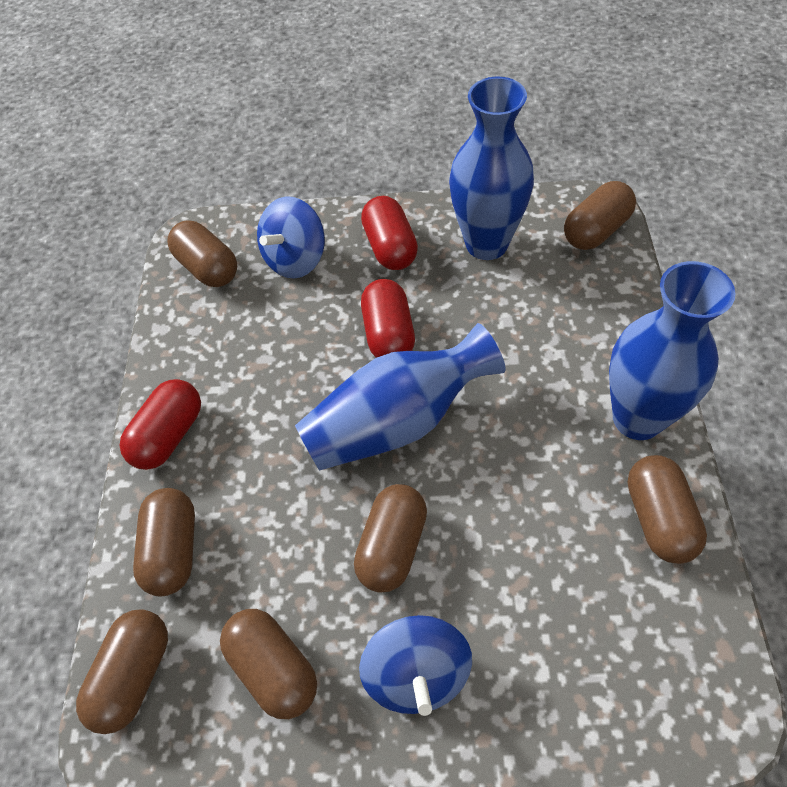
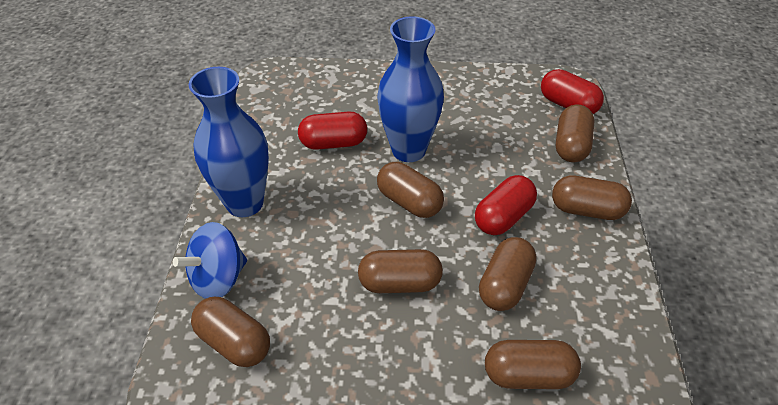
blue spinning top: 2 -> 1
blue vase: 3 -> 2

